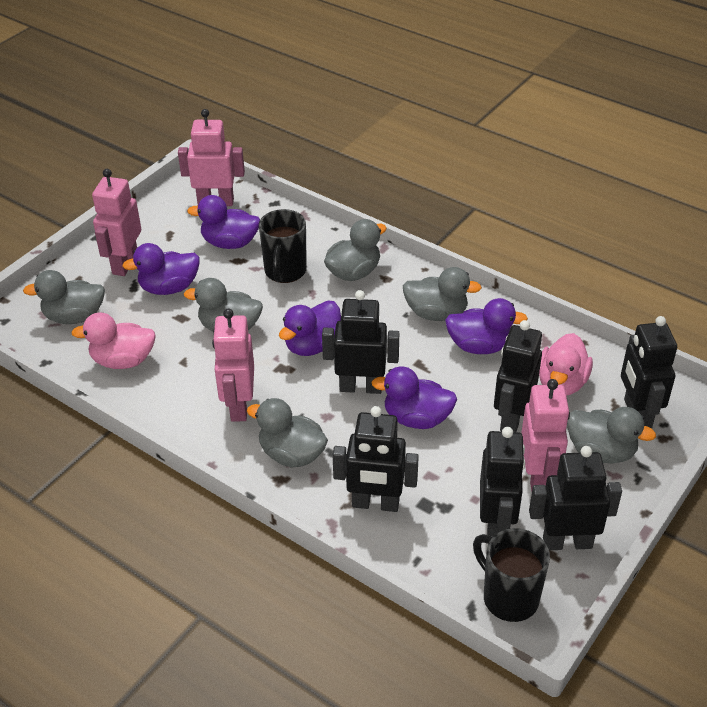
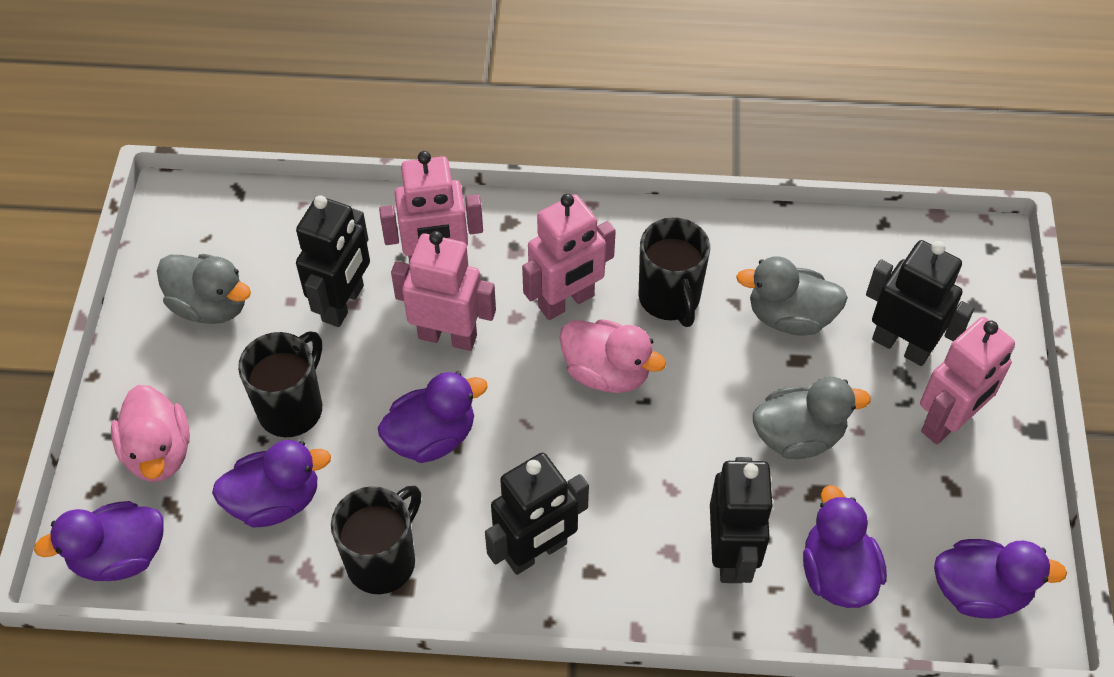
black mug: 2 -> 3
black robot: 6 -> 4
grey duck: 6 -> 3

